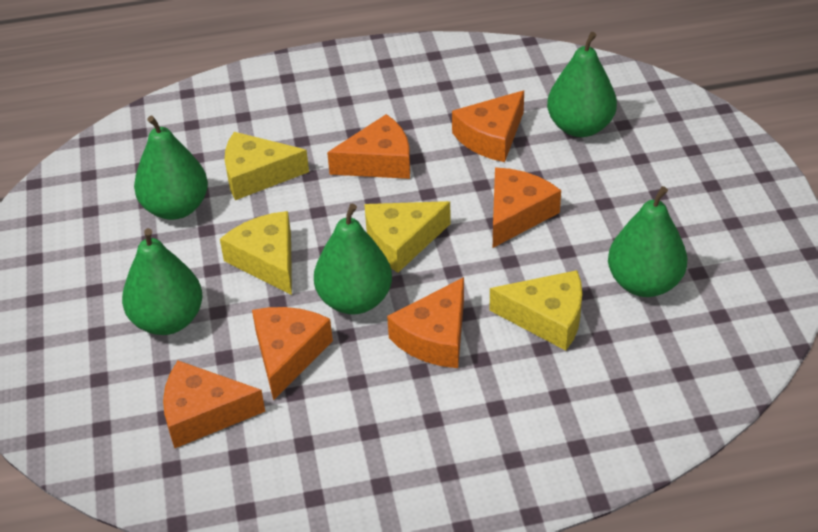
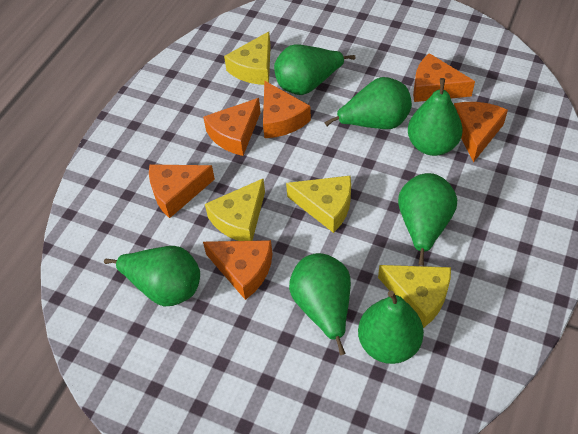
green pear: 5 -> 7

